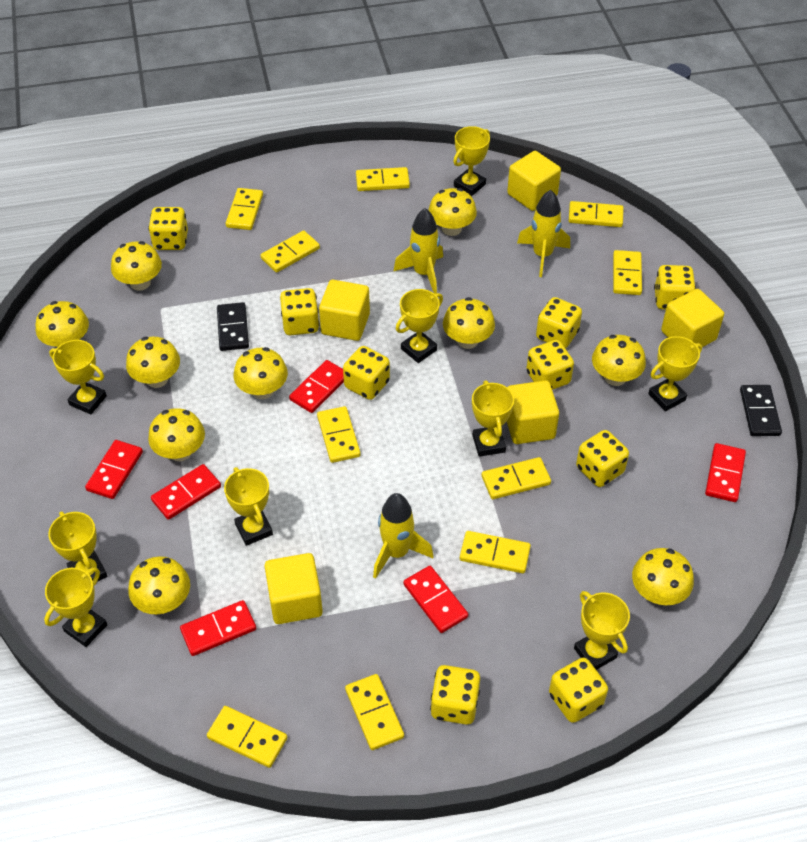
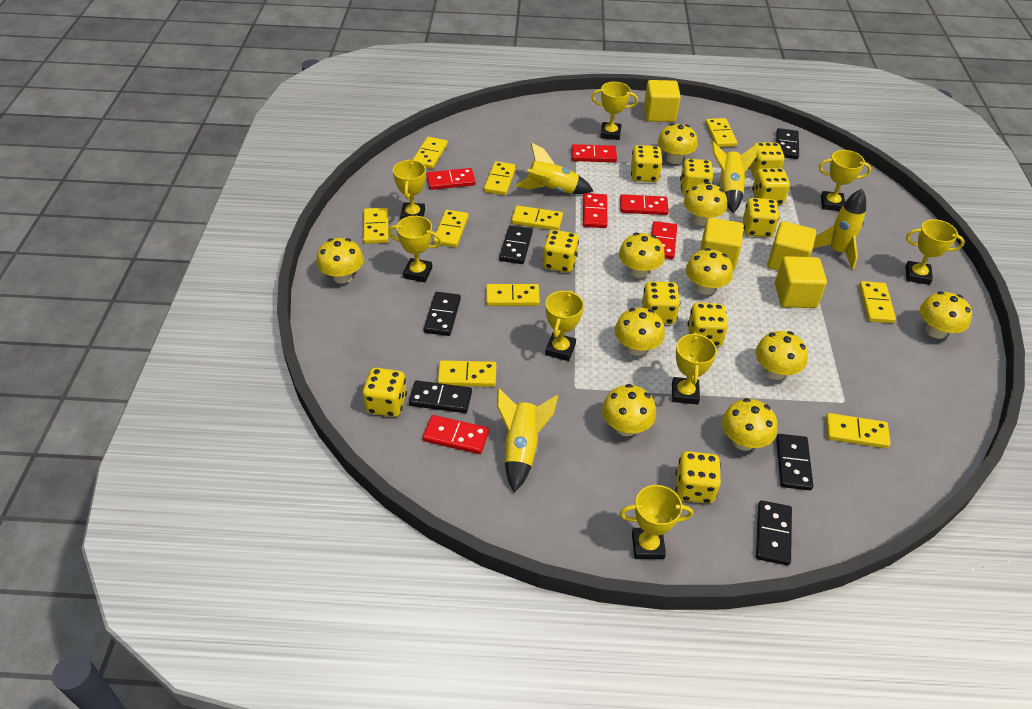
black domino: 2 -> 6
yellow cube: 5 -> 4
yellow dice: 9 -> 10
yellow rocket: 3 -> 4
yellow trophy: 9 -> 8

